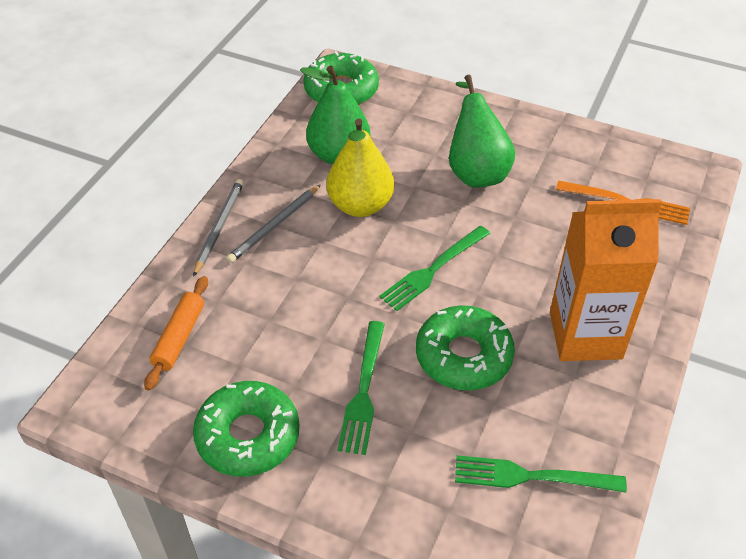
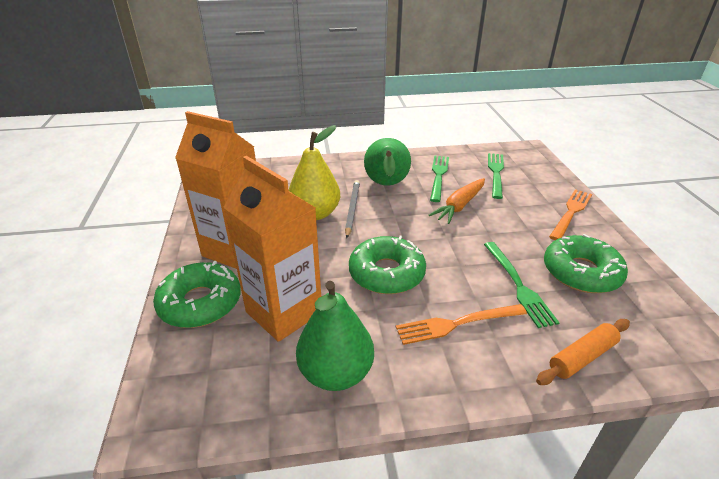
grey pencil: 2 -> 1
orange carrot: 0 -> 1
orange carton: 1 -> 2
orange fork: 1 -> 2

